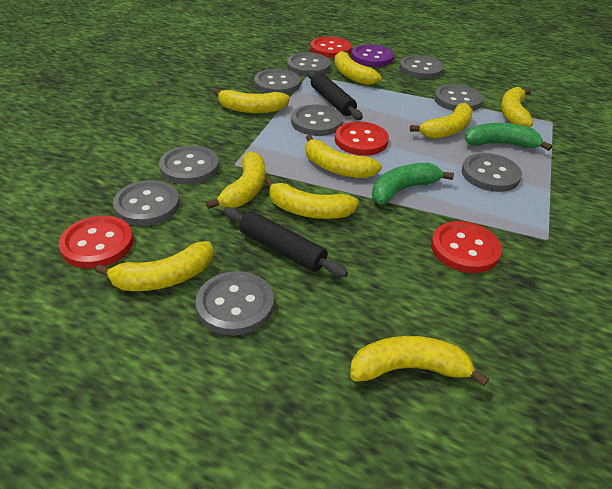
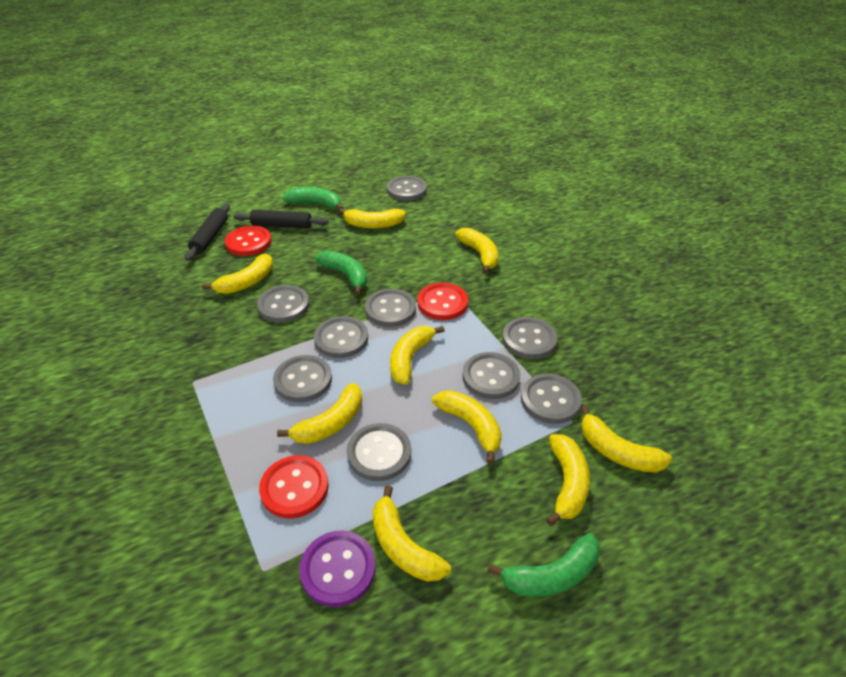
green banana: 2 -> 3
red button: 4 -> 3

